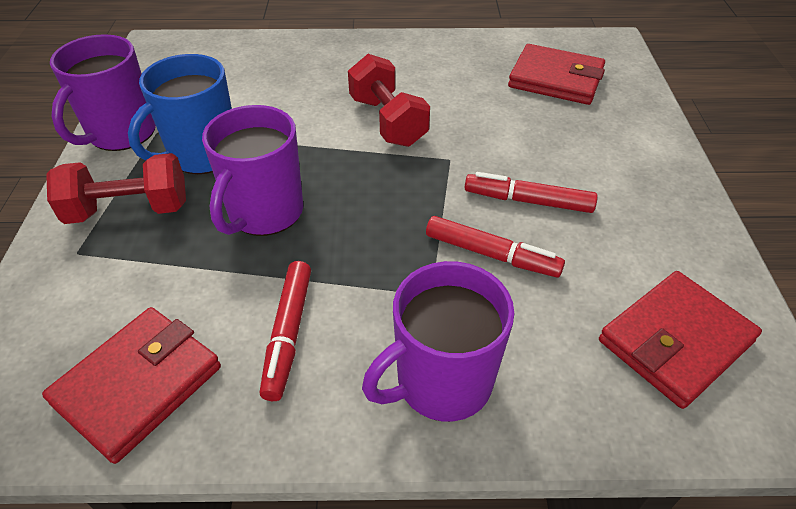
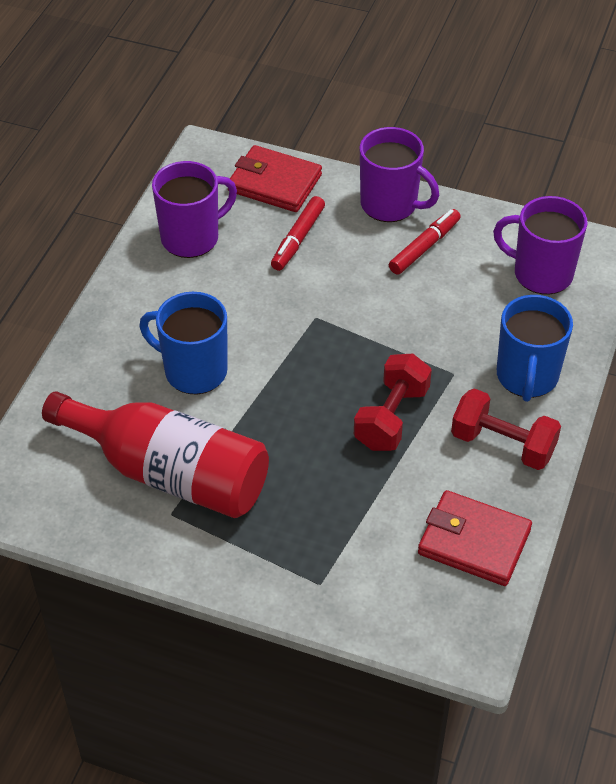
blue mug: 1 -> 2
red bottle: 0 -> 1
red marker: 3 -> 2
red wallet: 3 -> 2

